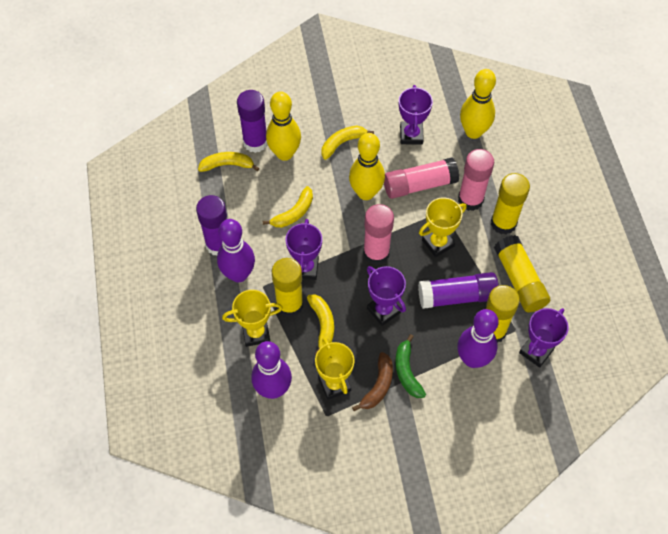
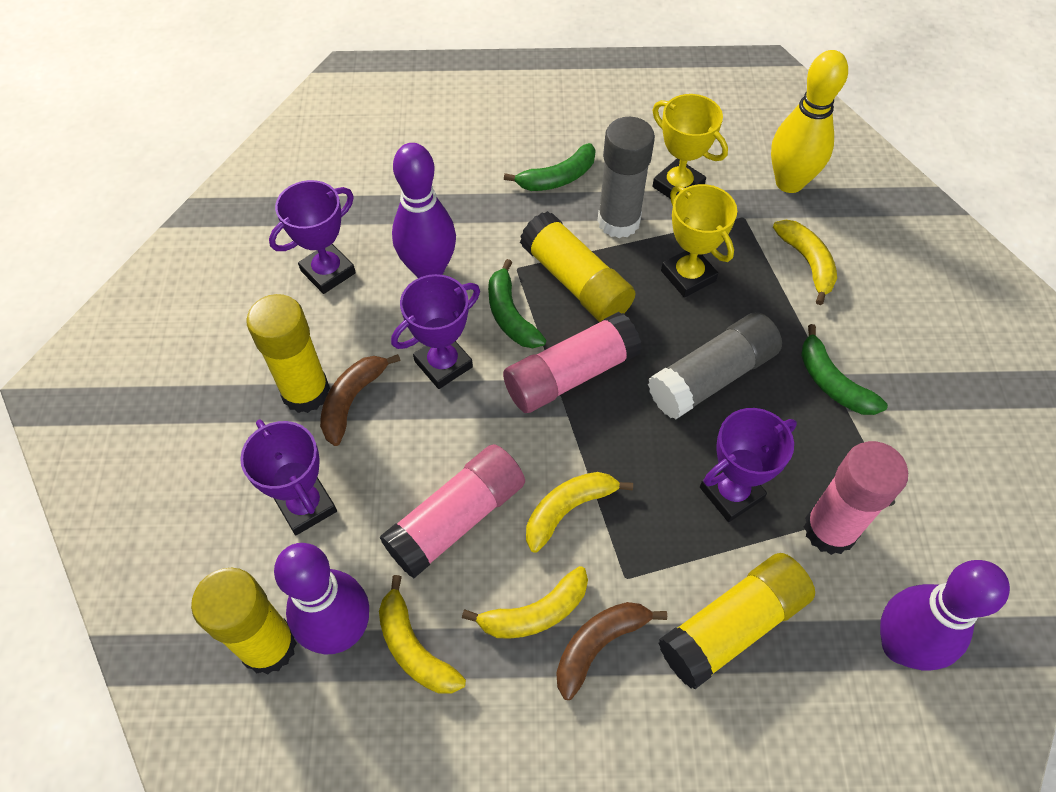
brown banana: 1 -> 2
green banana: 1 -> 3
grey glue stick: 0 -> 2
purple glue stick: 3 -> 0
yellow bowling pin: 3 -> 1
yellow trophy: 3 -> 2

